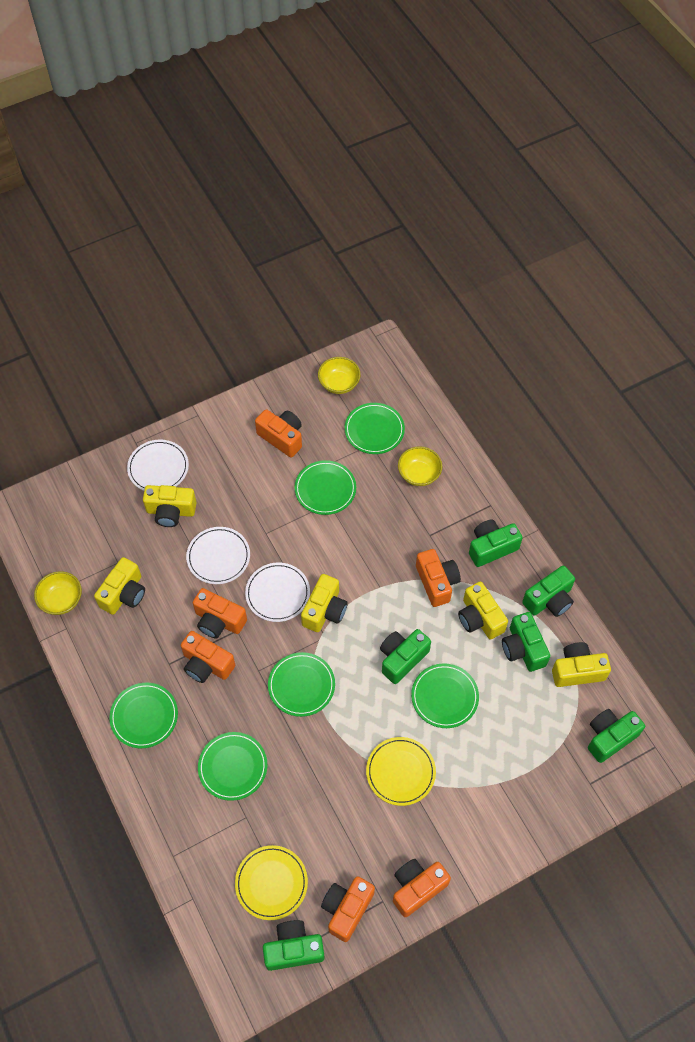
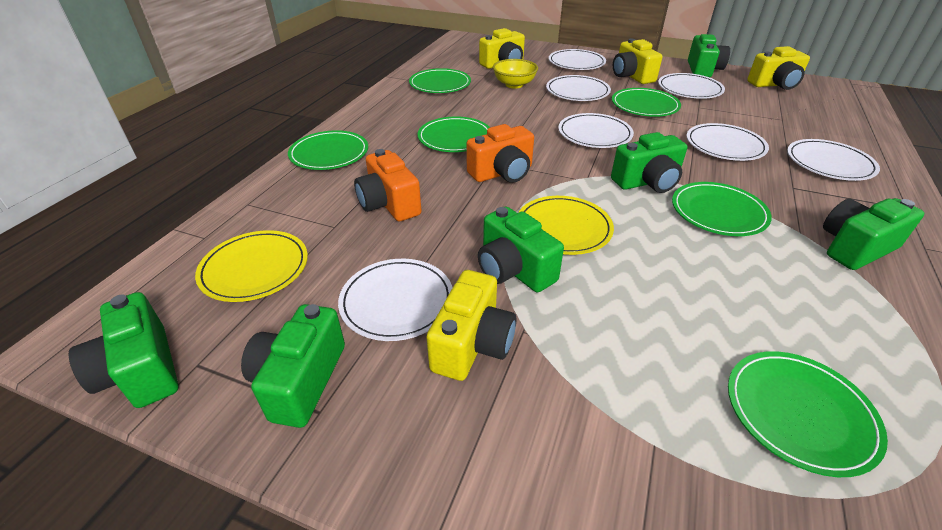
orange camera: 6 -> 2
white plate: 3 -> 7
yellow bowl: 3 -> 1
yellow camera: 5 -> 4

